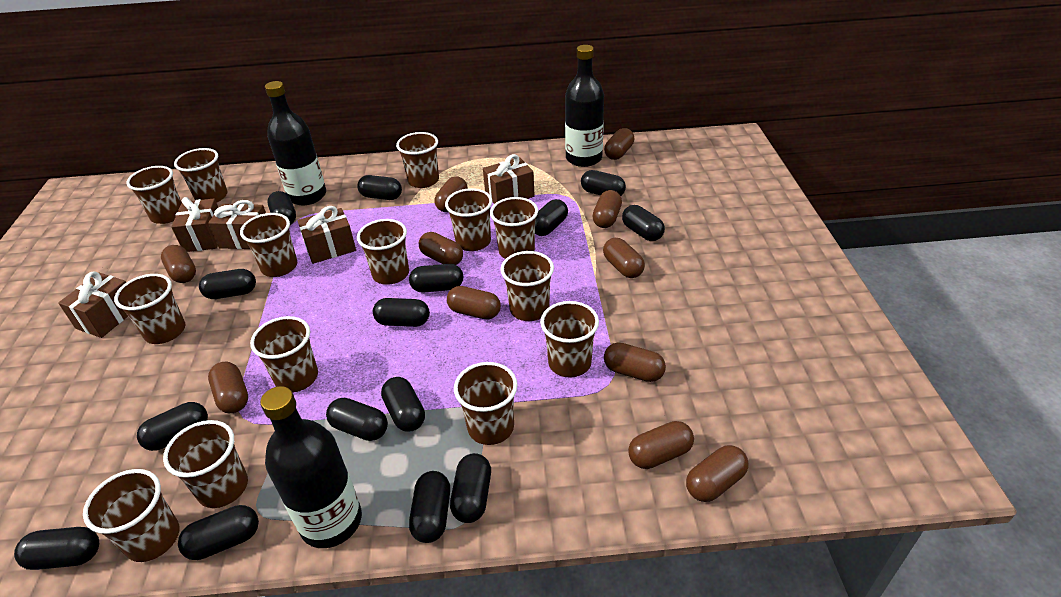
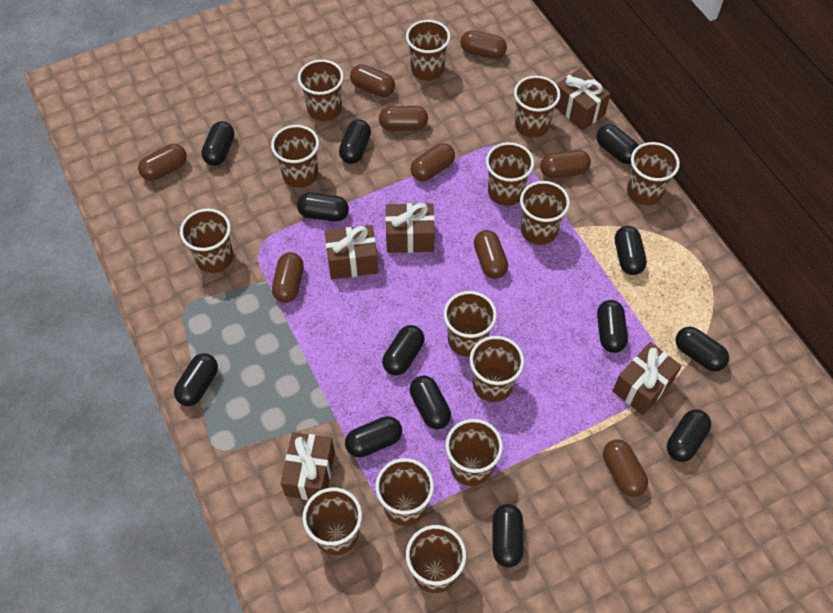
black bottle: 3 -> 0
black capsule: 15 -> 13
brown capsule: 11 -> 9

